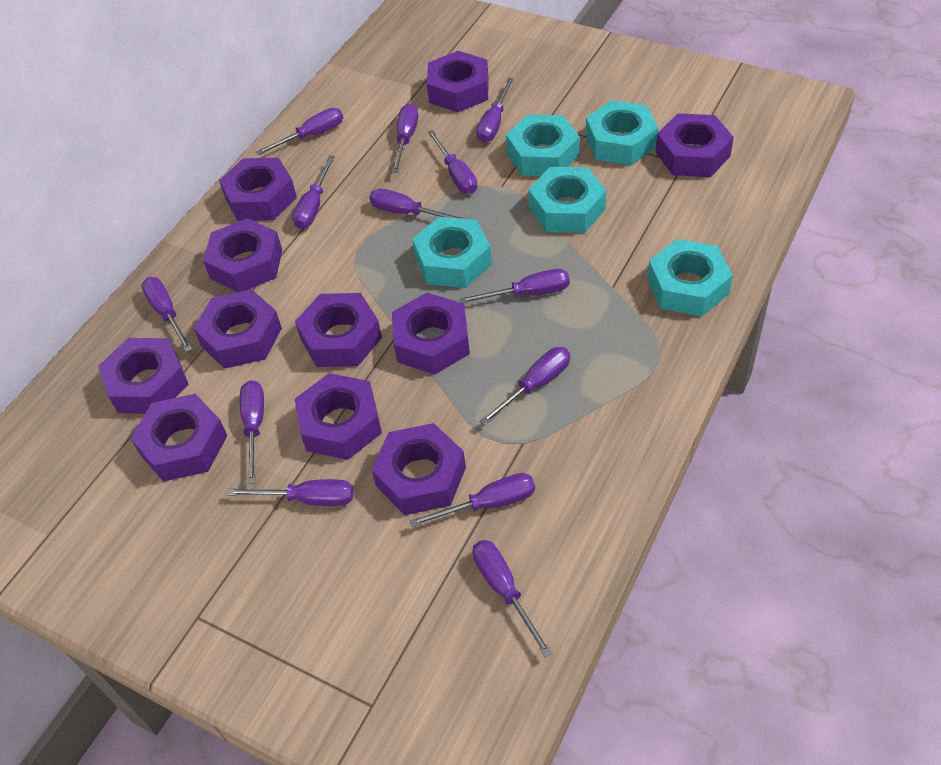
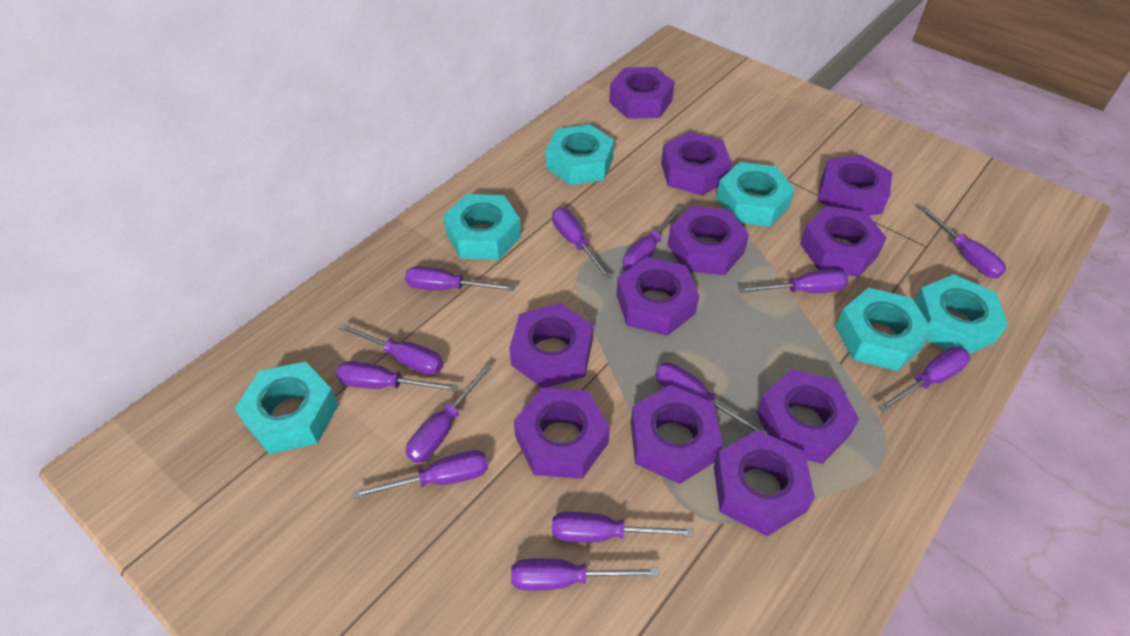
turquoise nut: 5 -> 6

